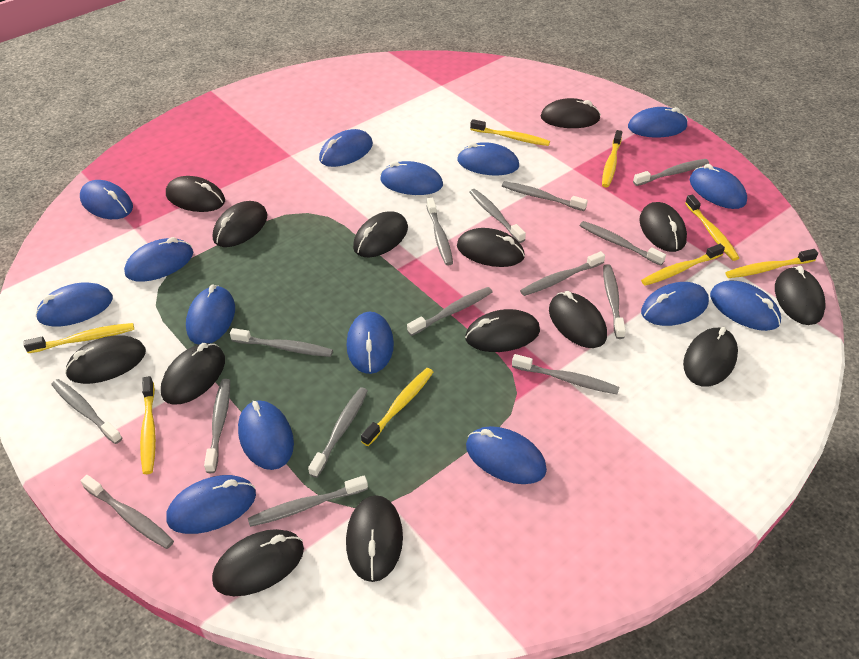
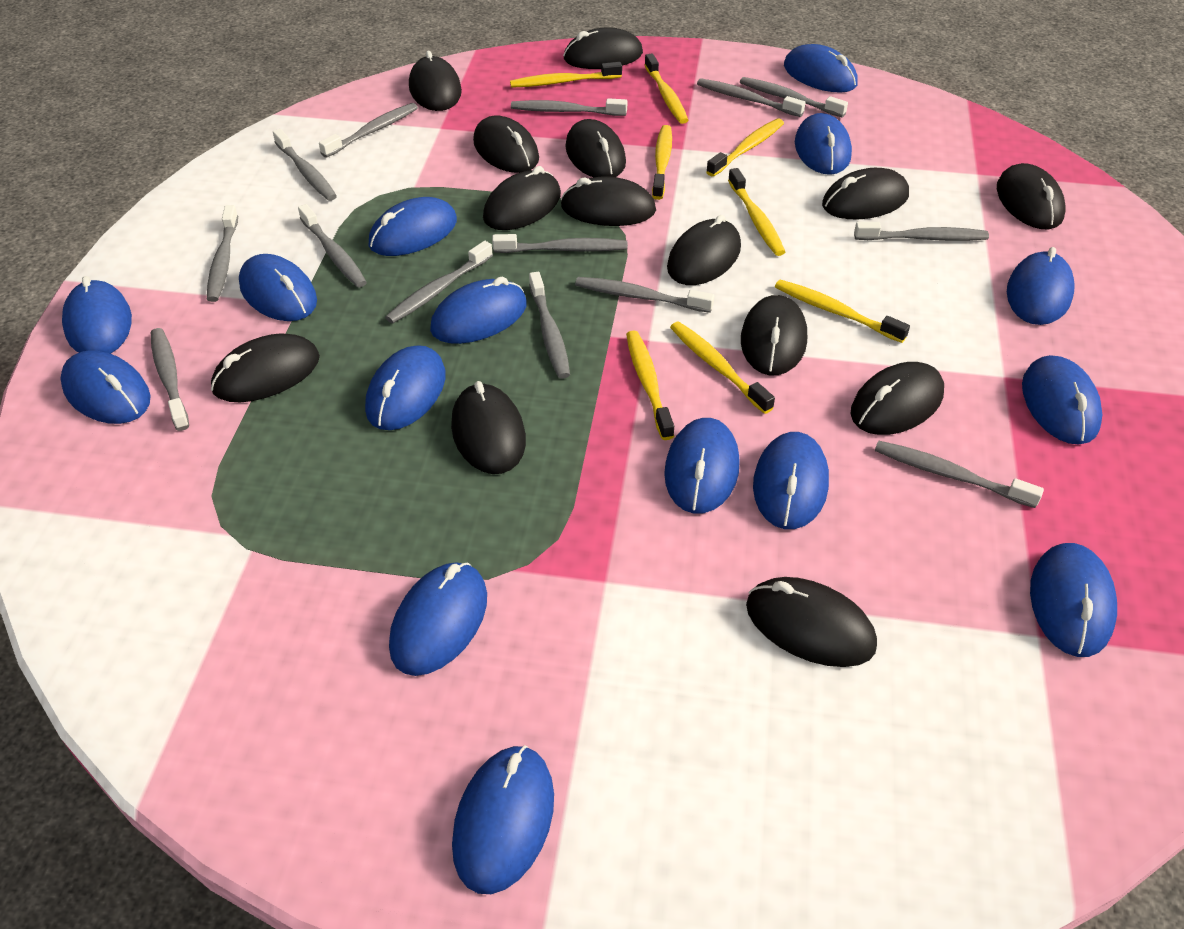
grey toothbrush: 15 -> 14

